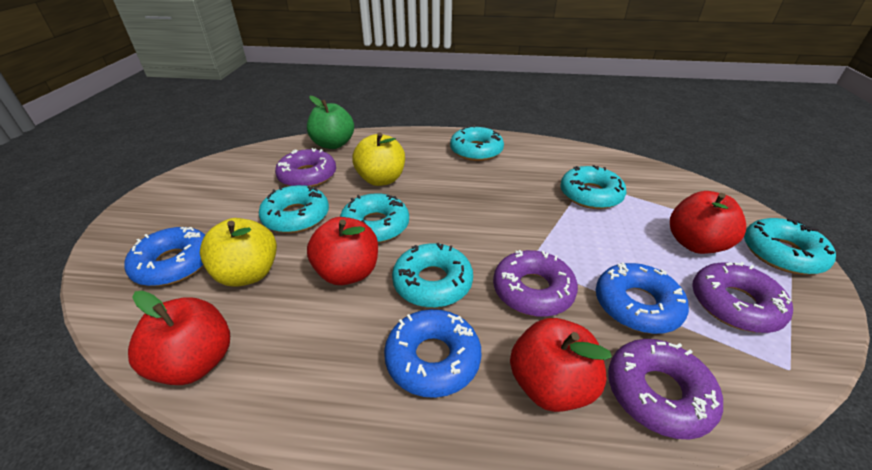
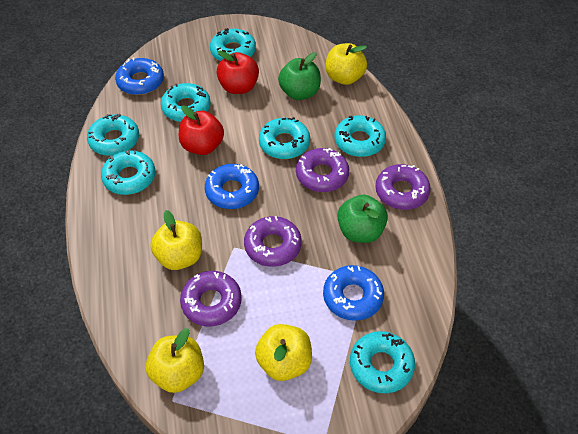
green apple: 1 -> 2
red apple: 4 -> 2
turquoise donut: 6 -> 7
yellow apple: 2 -> 4

